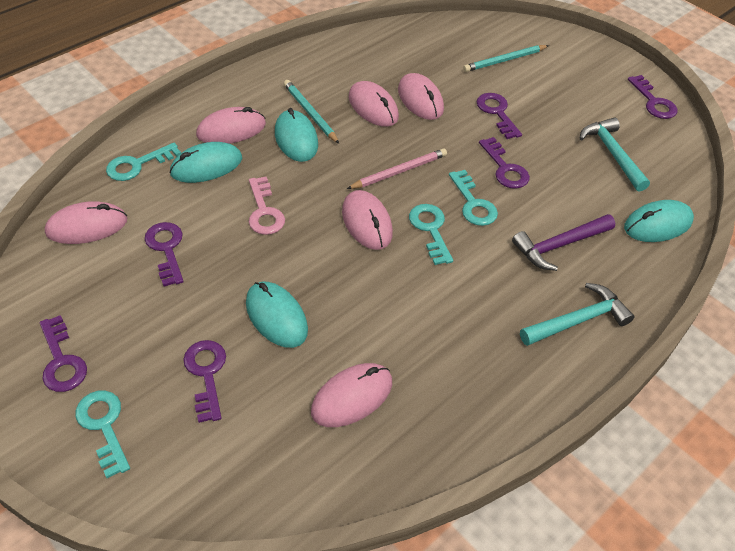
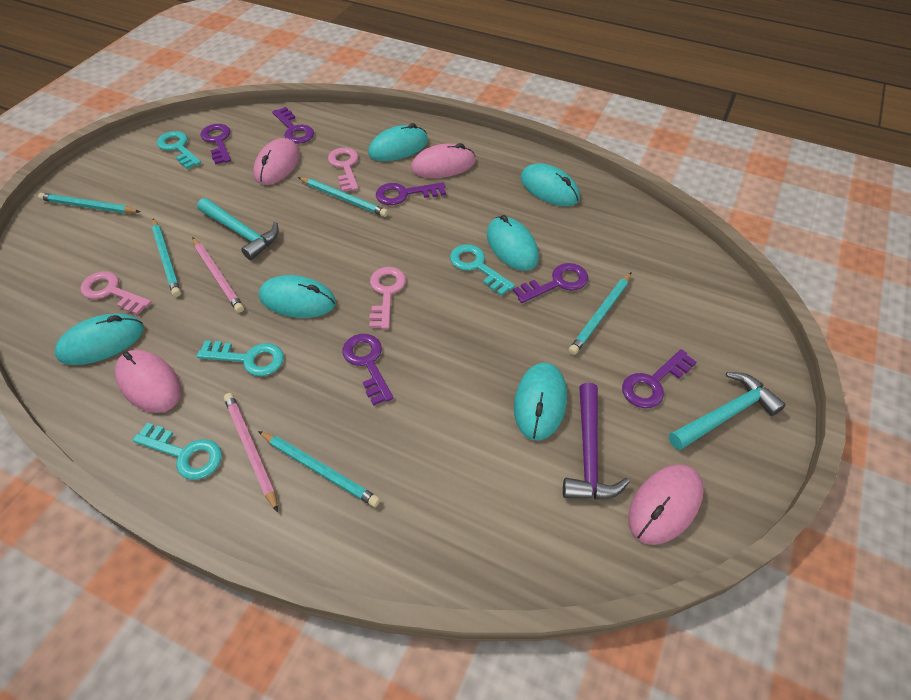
pink key: 1 -> 3
pink mouse: 6 -> 4
pink pencil: 1 -> 2
turquoise mouse: 4 -> 6
turquoise pencil: 2 -> 5

